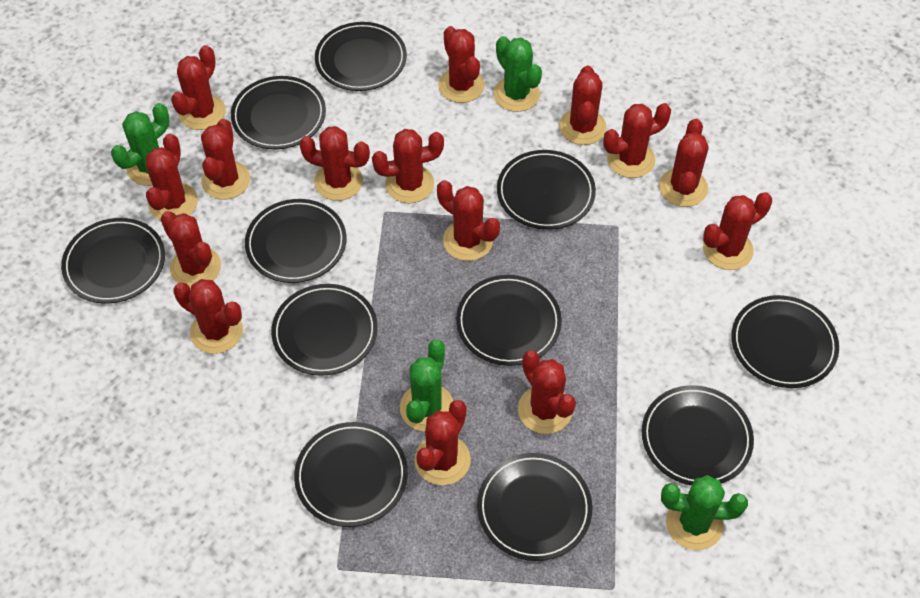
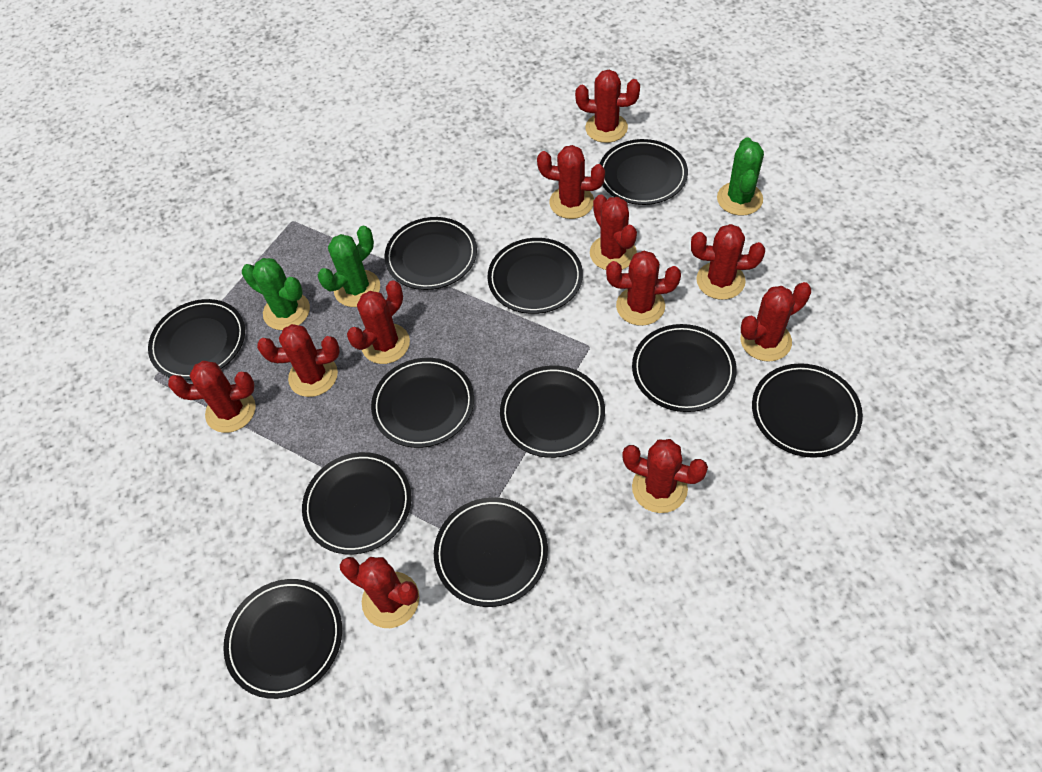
green cactus: 4 -> 3
red cactus: 15 -> 11

